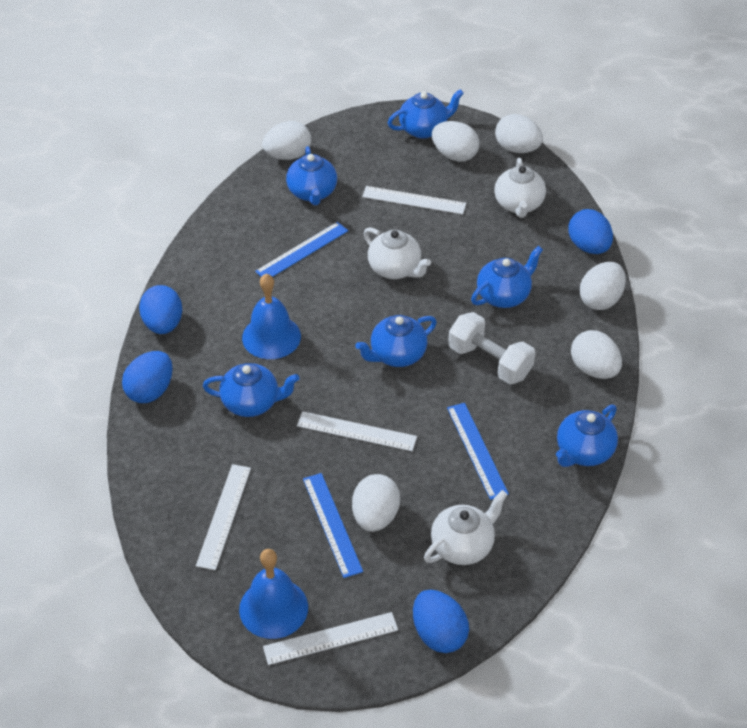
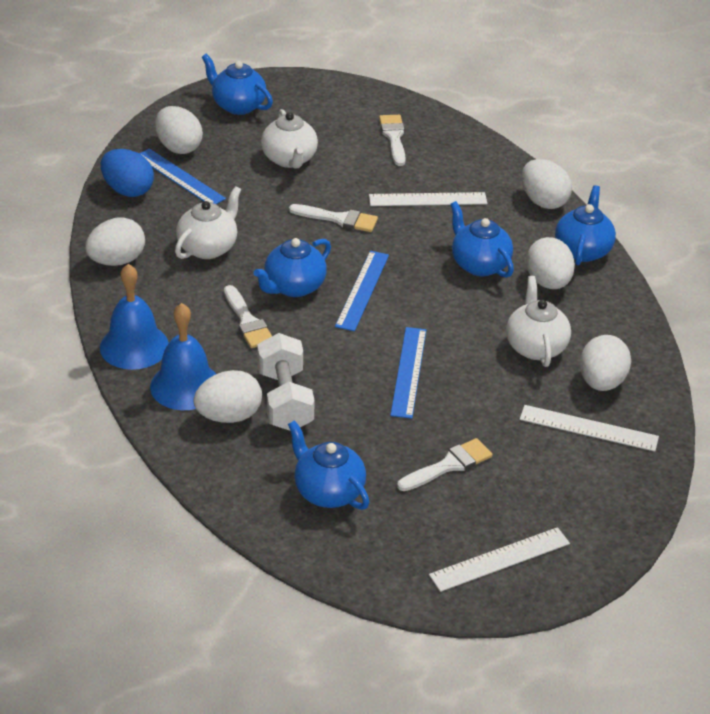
blue egg: 4 -> 1
blue teapot: 6 -> 5
white brush: 0 -> 4
white ruler: 4 -> 3

